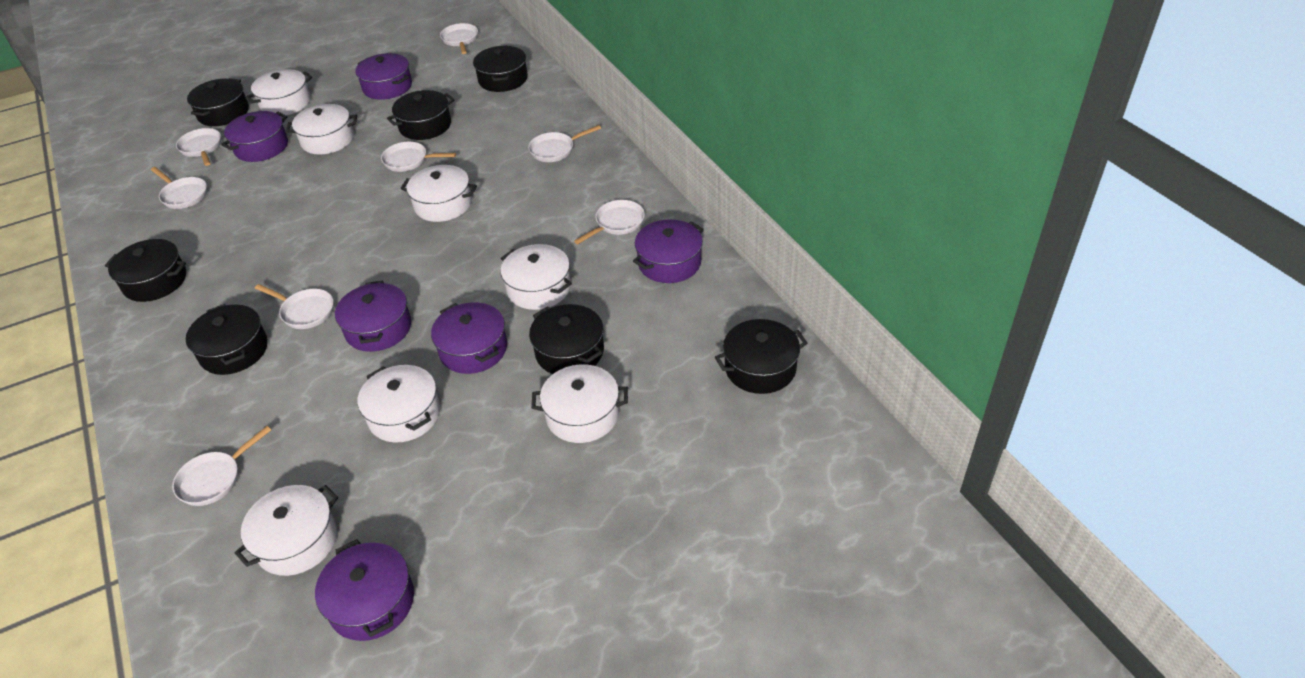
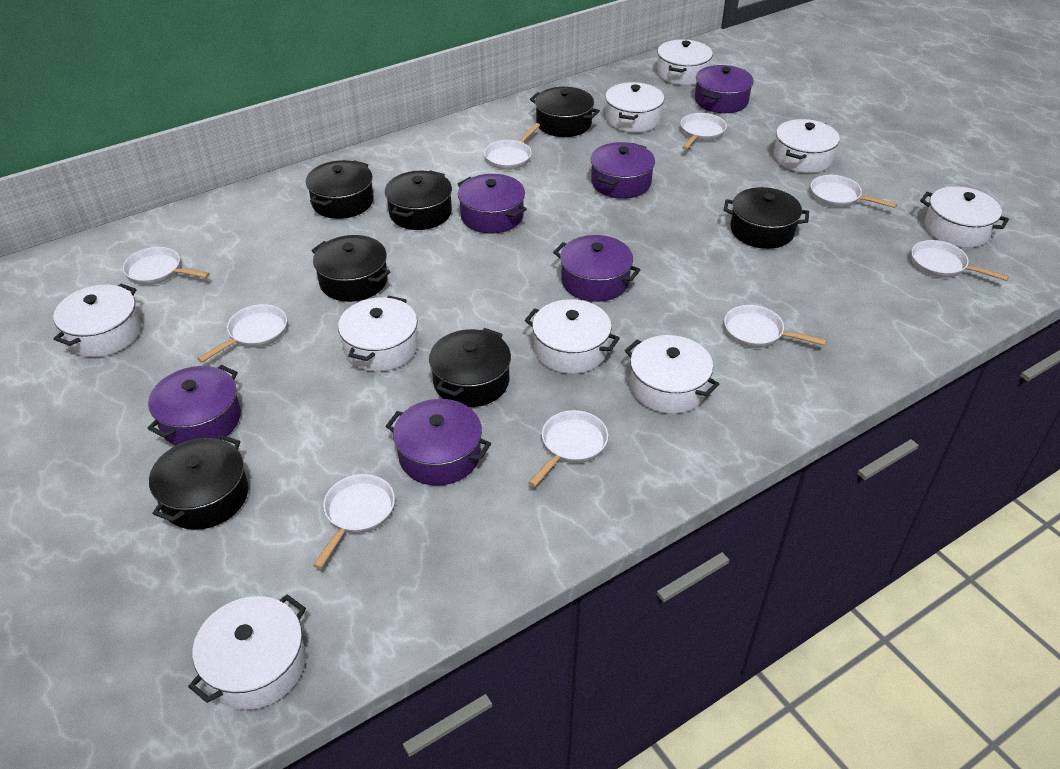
white pan: 8 -> 9
white pot: 7 -> 9

